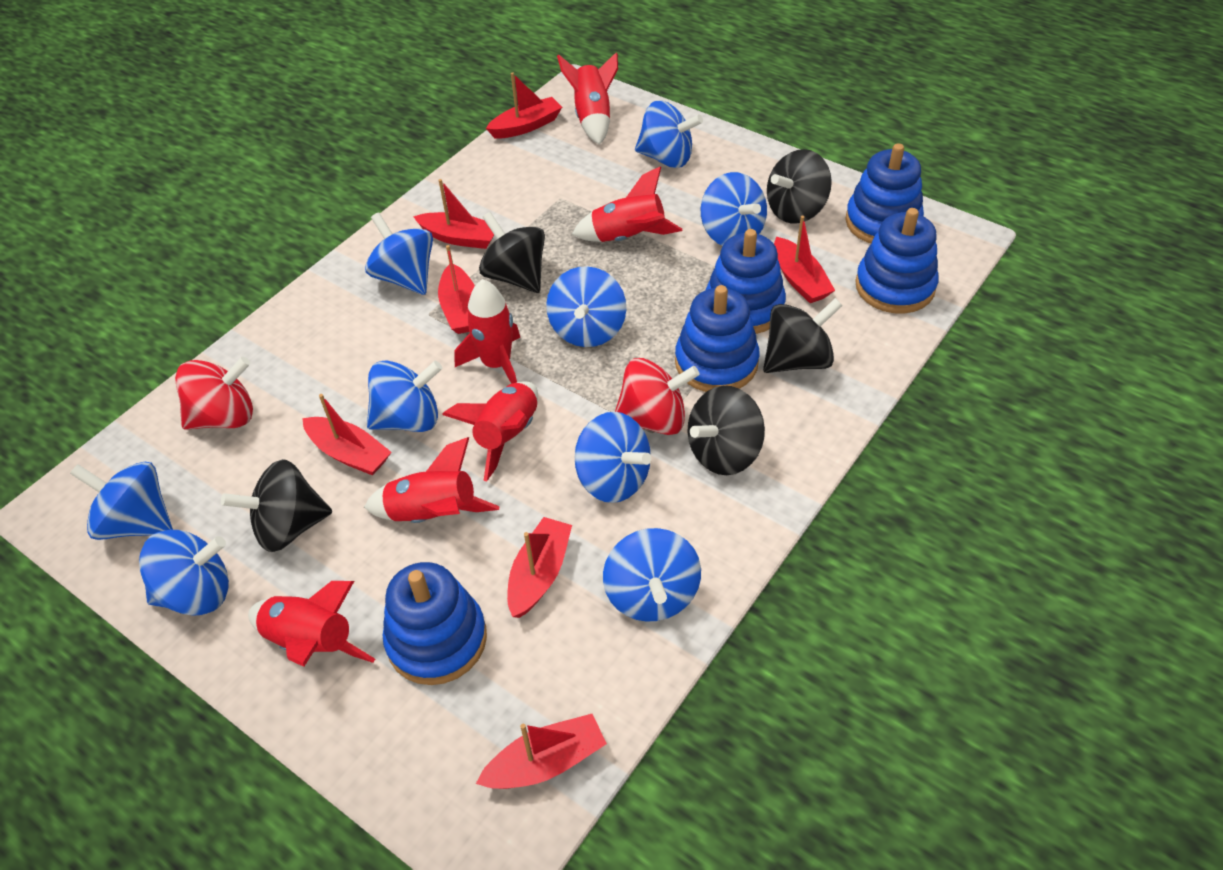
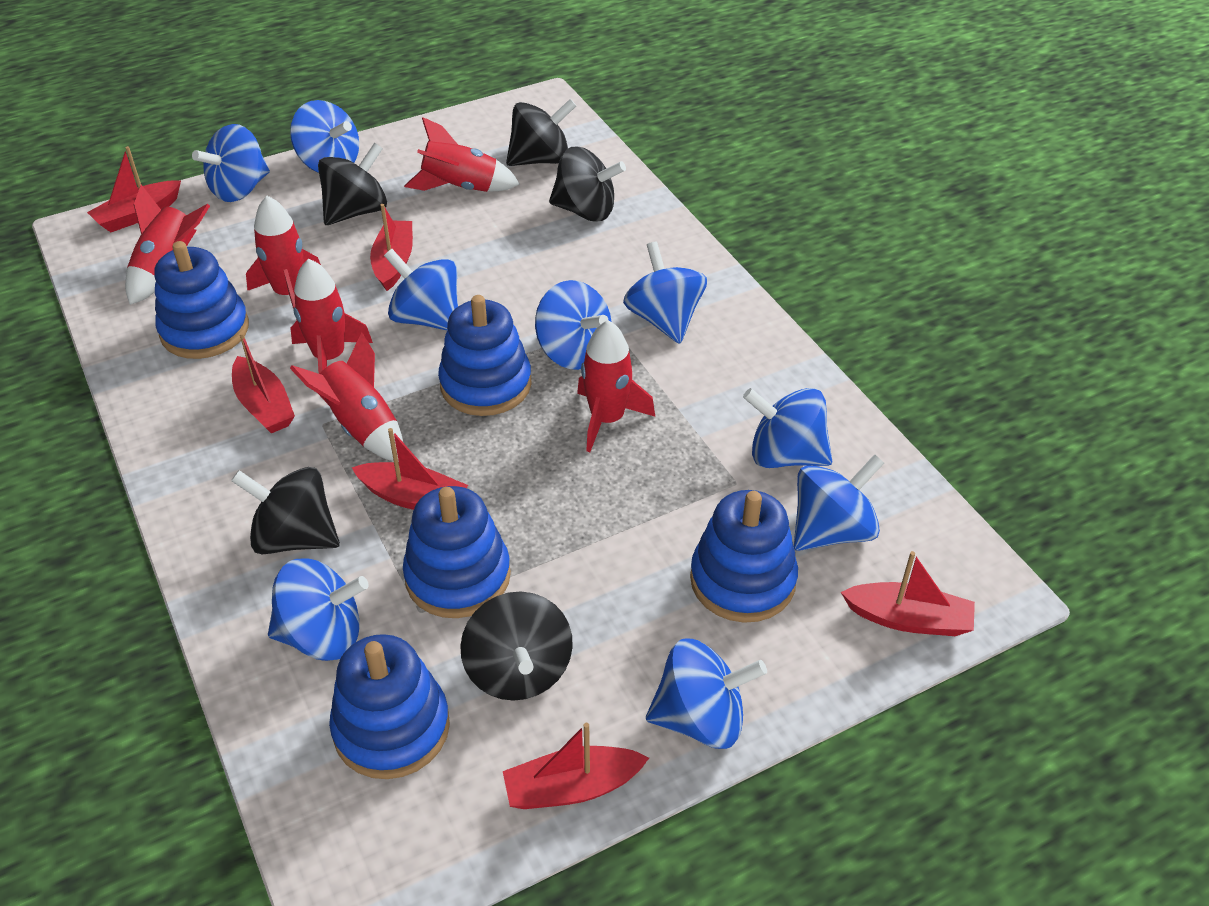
red boat: 7 -> 6
red spinning top: 2 -> 0

